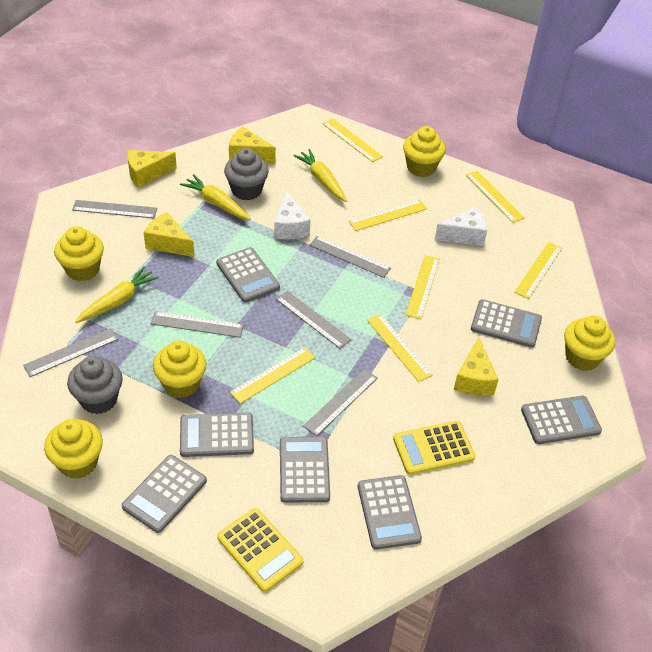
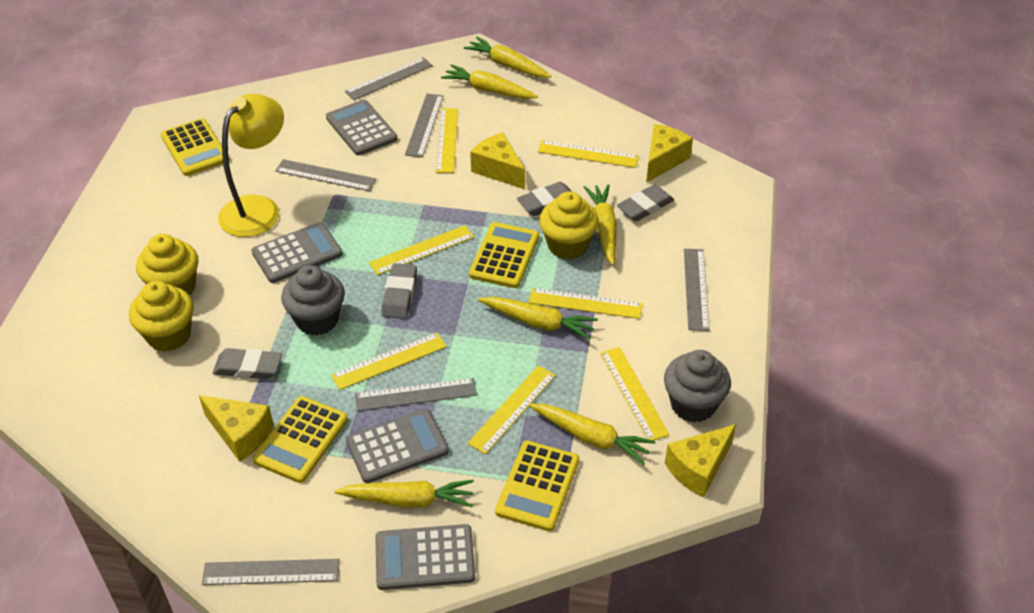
grey calculator: 7 -> 4
grey eraser: 0 -> 4
white cheese: 2 -> 0
yellow calculator: 2 -> 4
yellow carrot: 3 -> 6
yellow cupcake: 5 -> 3
yellow lamp: 0 -> 1

